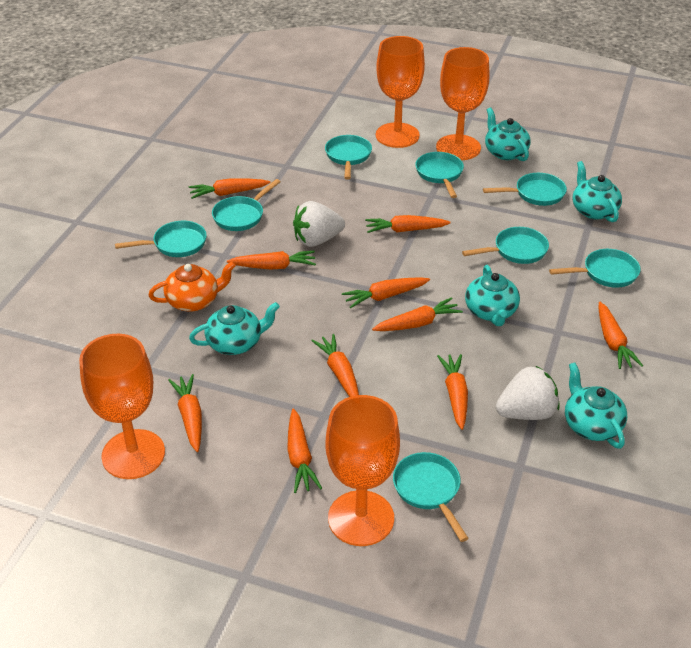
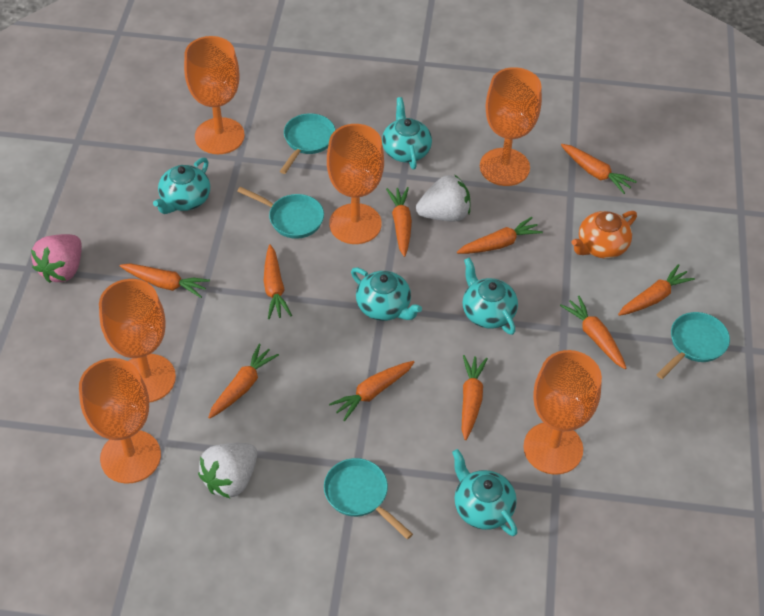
orange goblet: 4 -> 6
pink strawberry: 0 -> 1
turquoise pan: 8 -> 4

